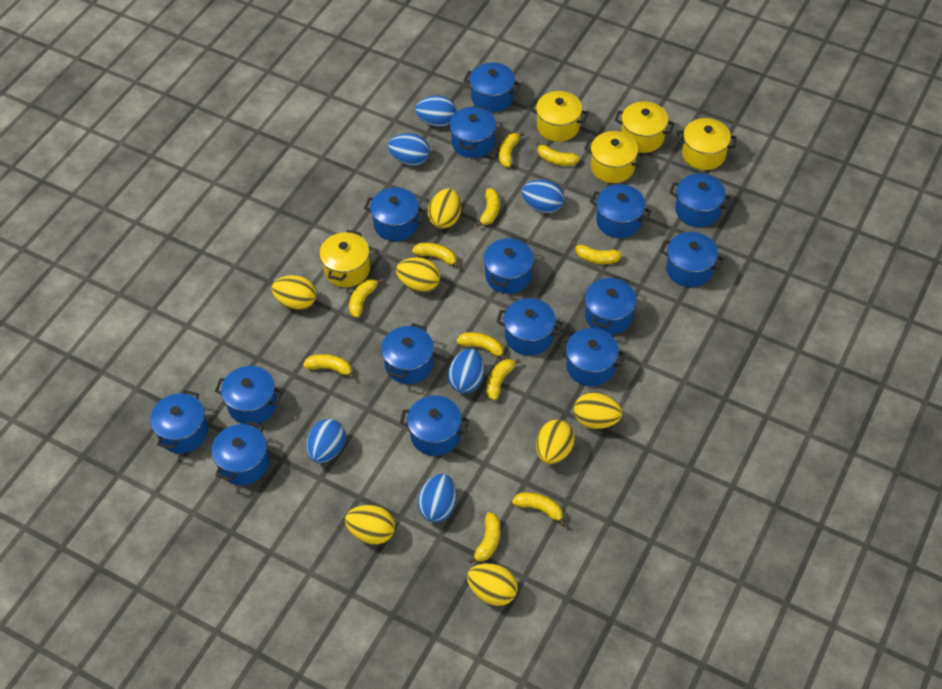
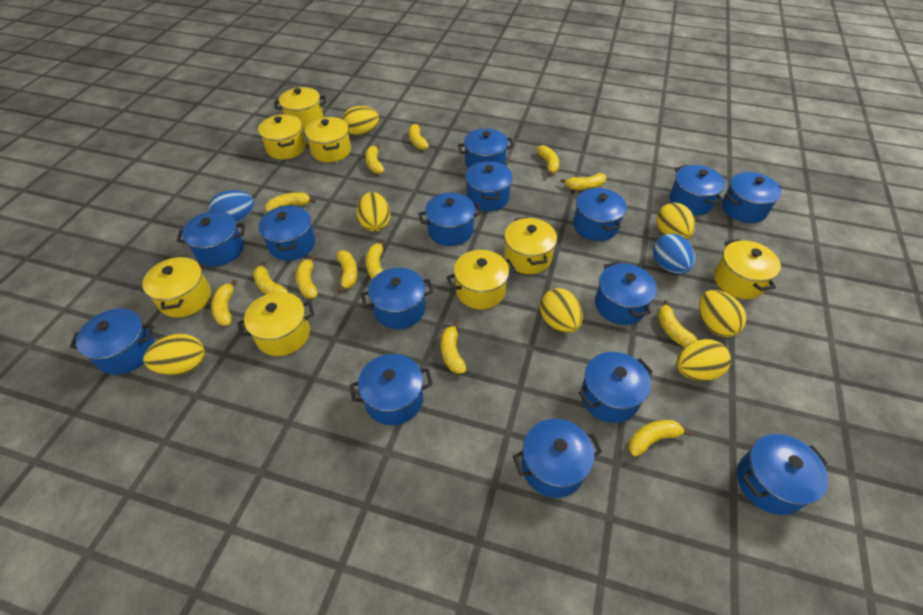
blue egg: 6 -> 2
yellow banana: 11 -> 13
yellow pot: 5 -> 8

